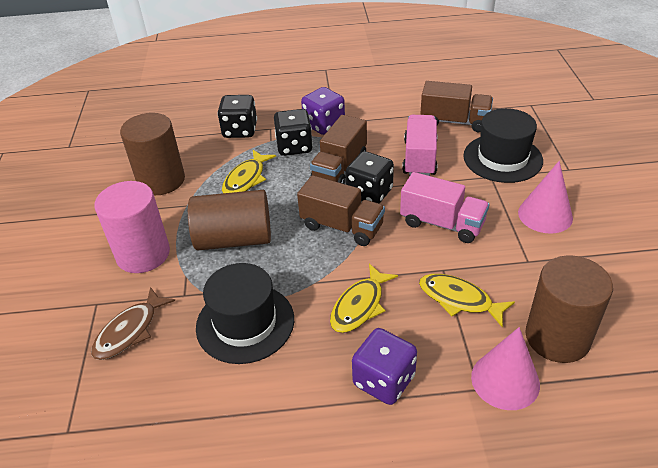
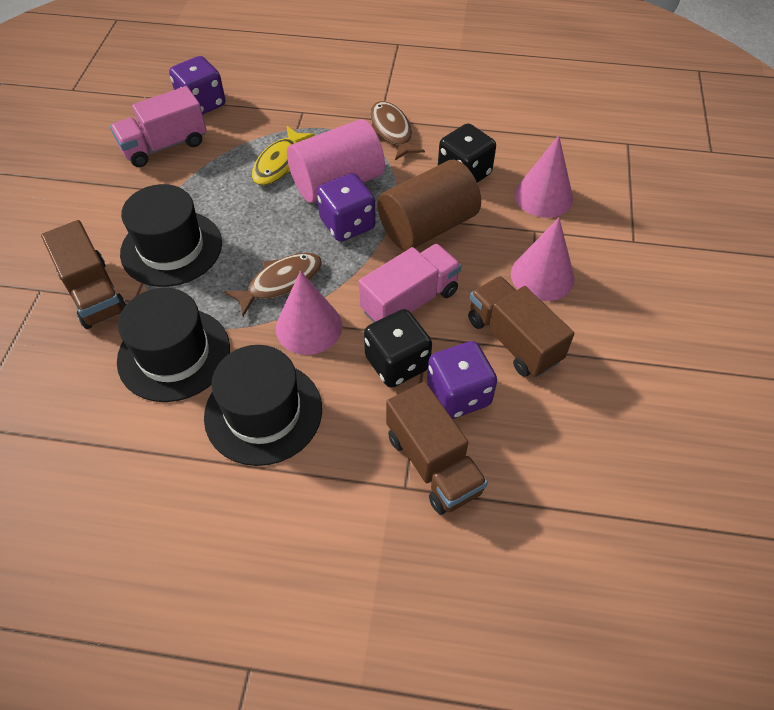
black dice: 3 -> 2
black hat: 2 -> 3
brown cylinder: 3 -> 1
brown fish: 1 -> 2
pink cone: 2 -> 3
purple dice: 2 -> 3
yellow fish: 3 -> 1

